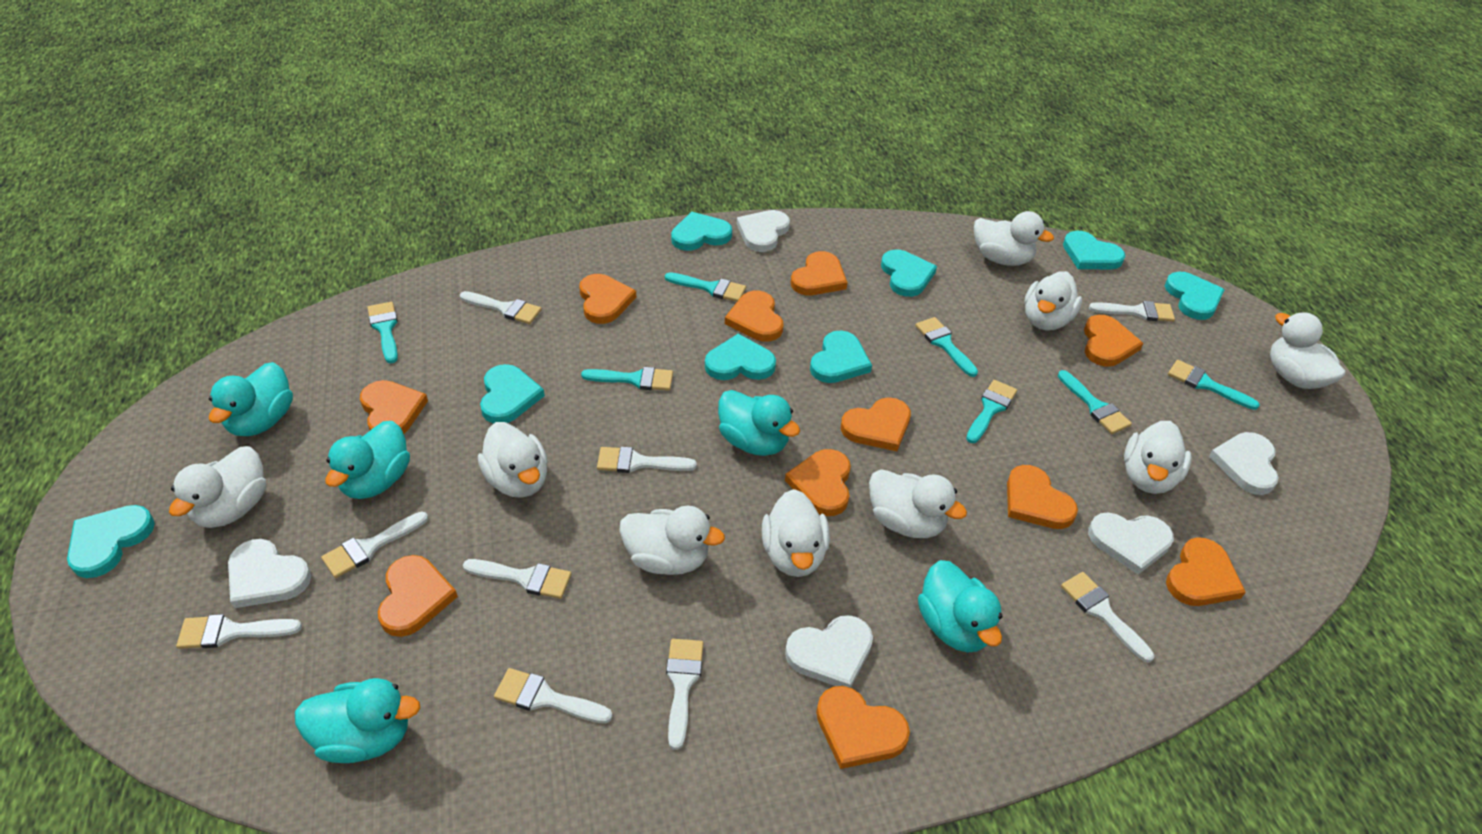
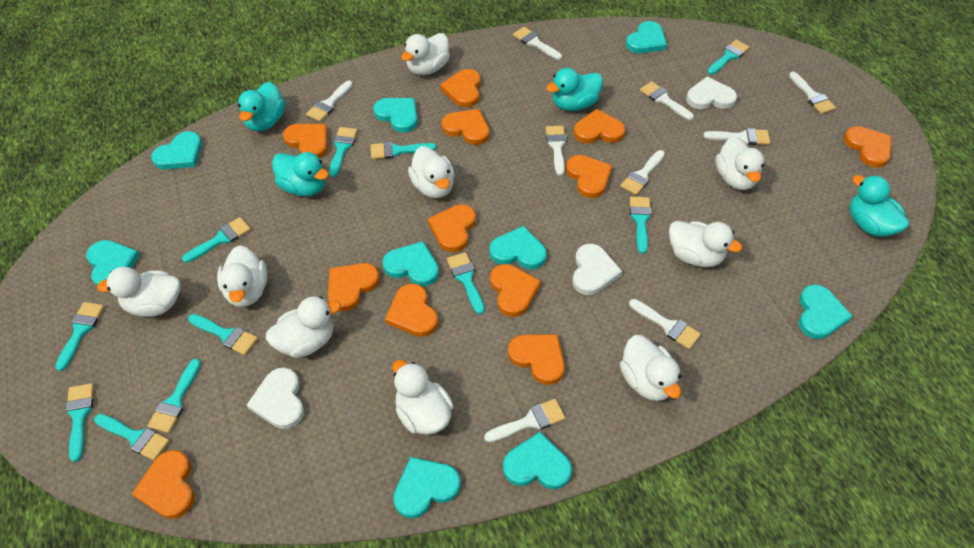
orange heart: 11 -> 12
turquoise brush: 7 -> 11
turquoise duck: 5 -> 4
turquoise heart: 8 -> 9
white heart: 5 -> 3

